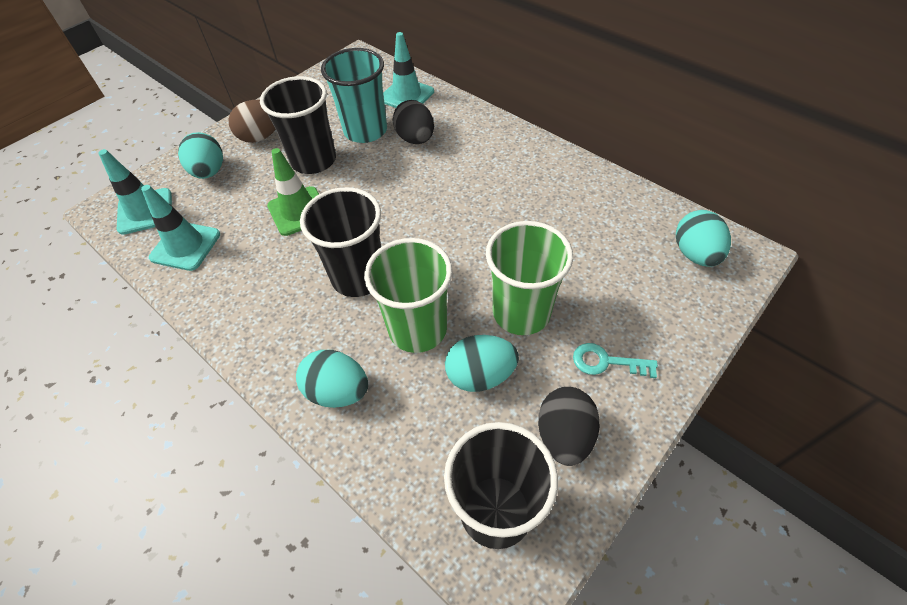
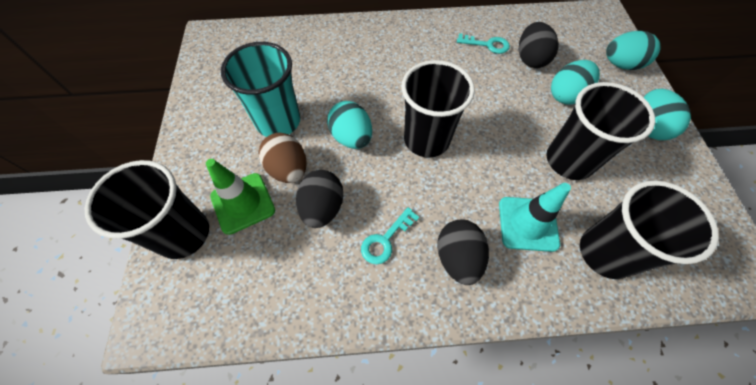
black cup: 3 -> 4
black egg: 2 -> 3
green cup: 2 -> 0
turquoise key: 1 -> 2
turquoise traffic cone: 3 -> 1

